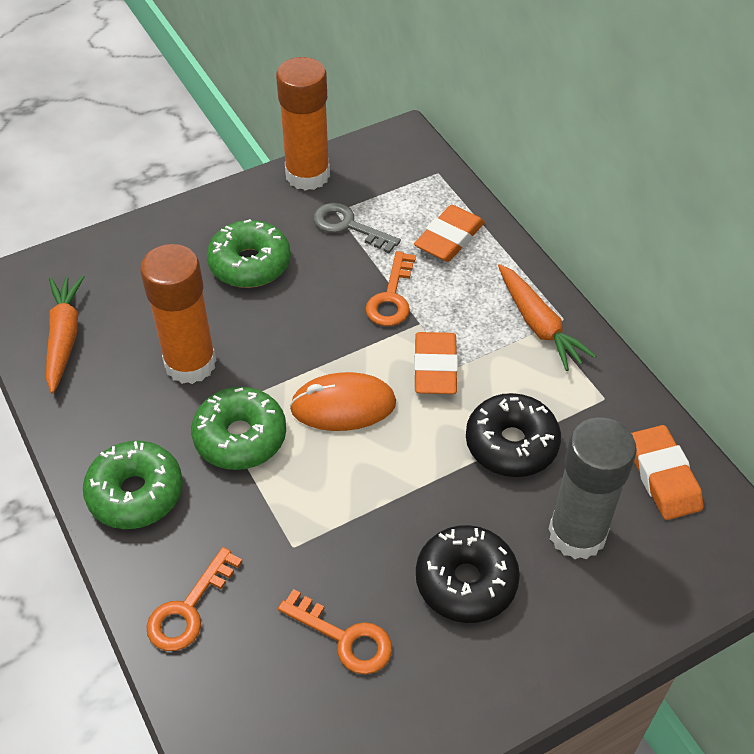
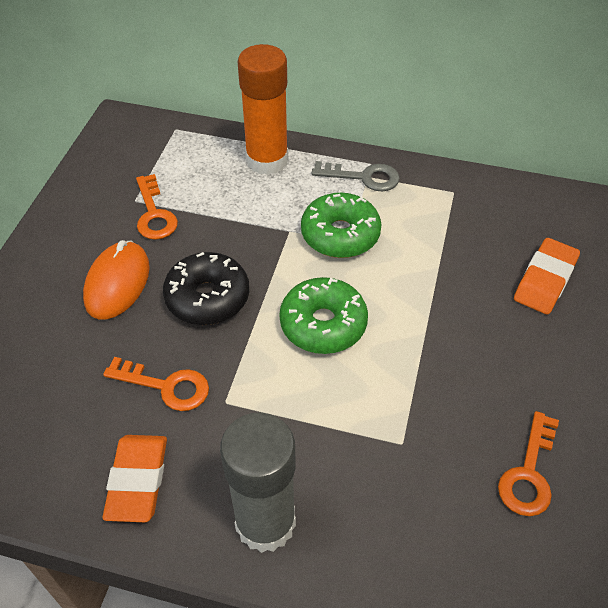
black donut: 2 -> 1
green donut: 3 -> 2
orange carrot: 2 -> 0
orange eraser: 3 -> 2
orange glue stick: 2 -> 1

